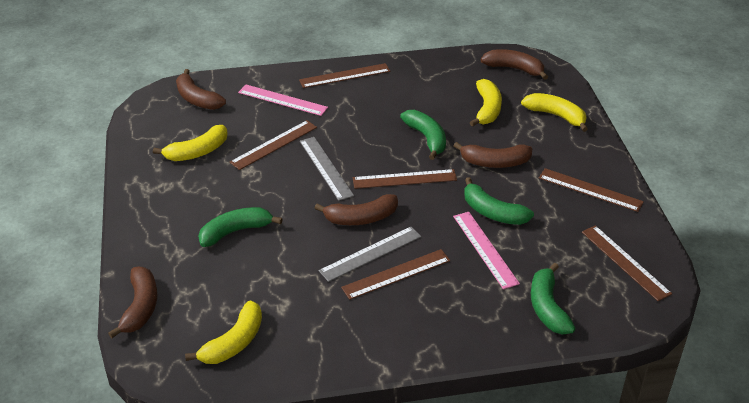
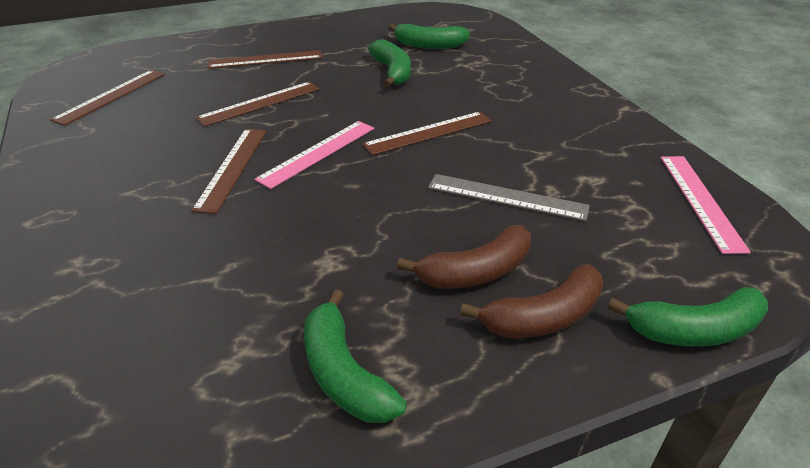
brown banana: 5 -> 2
brown ruler: 6 -> 5
grey ruler: 2 -> 1
yellow banana: 4 -> 0

